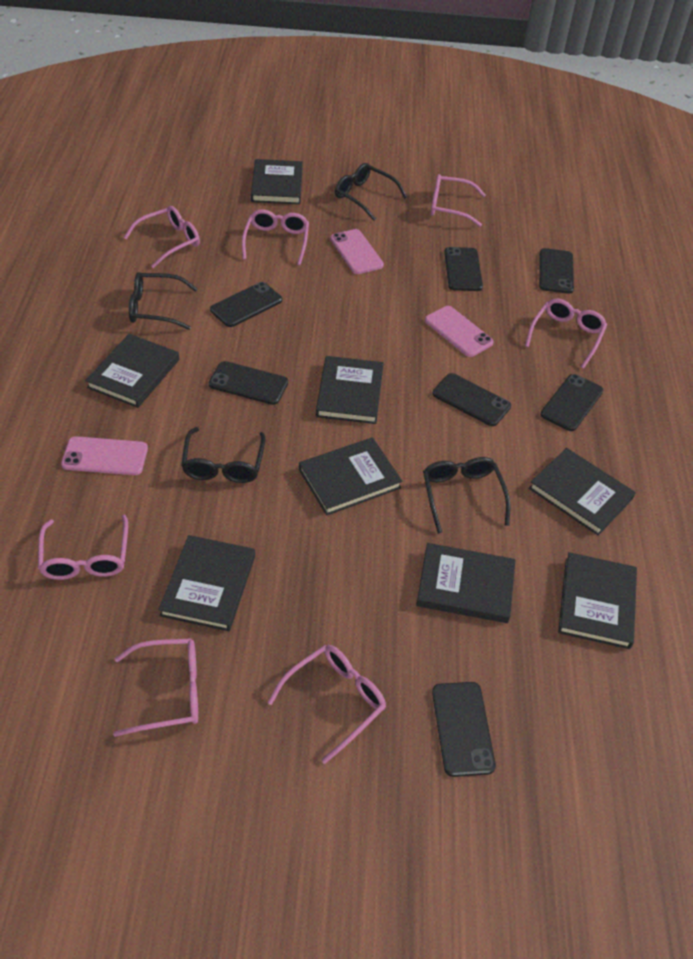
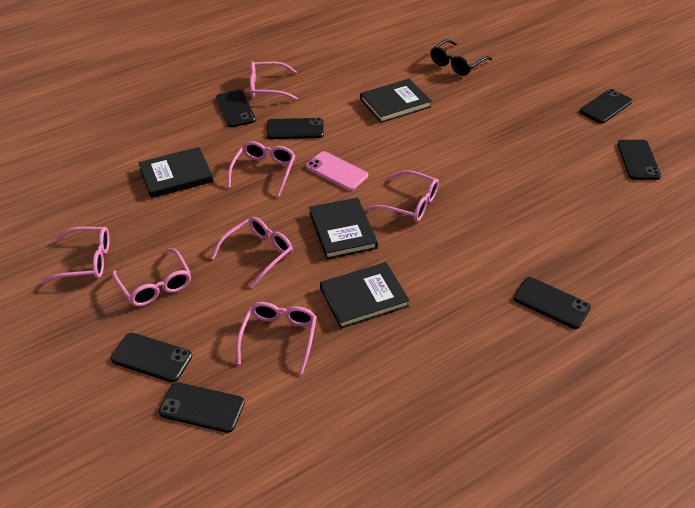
black book: 8 -> 4
black glasses: 4 -> 1
pink phone: 3 -> 1

